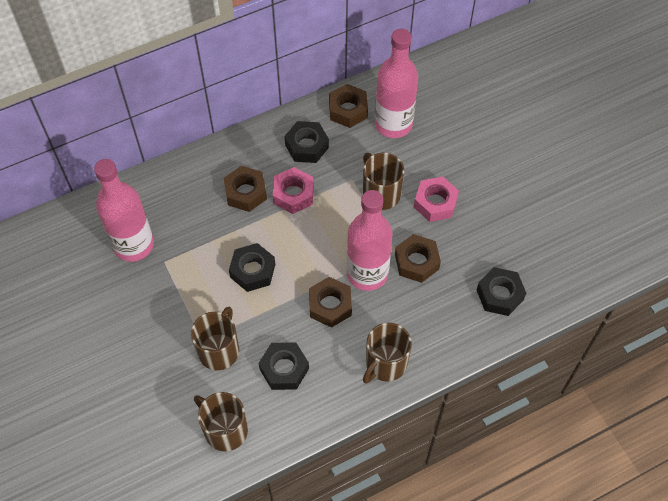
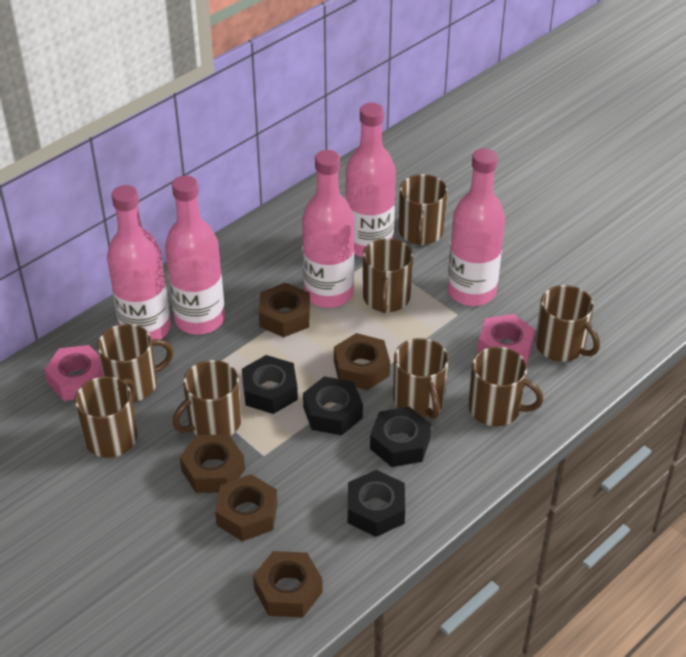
brown mug: 4 -> 8
brown nut: 4 -> 5
pink bottle: 3 -> 5

